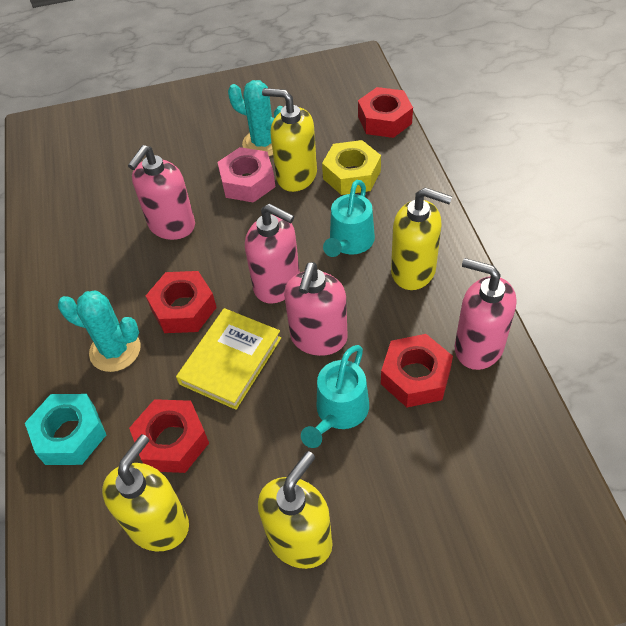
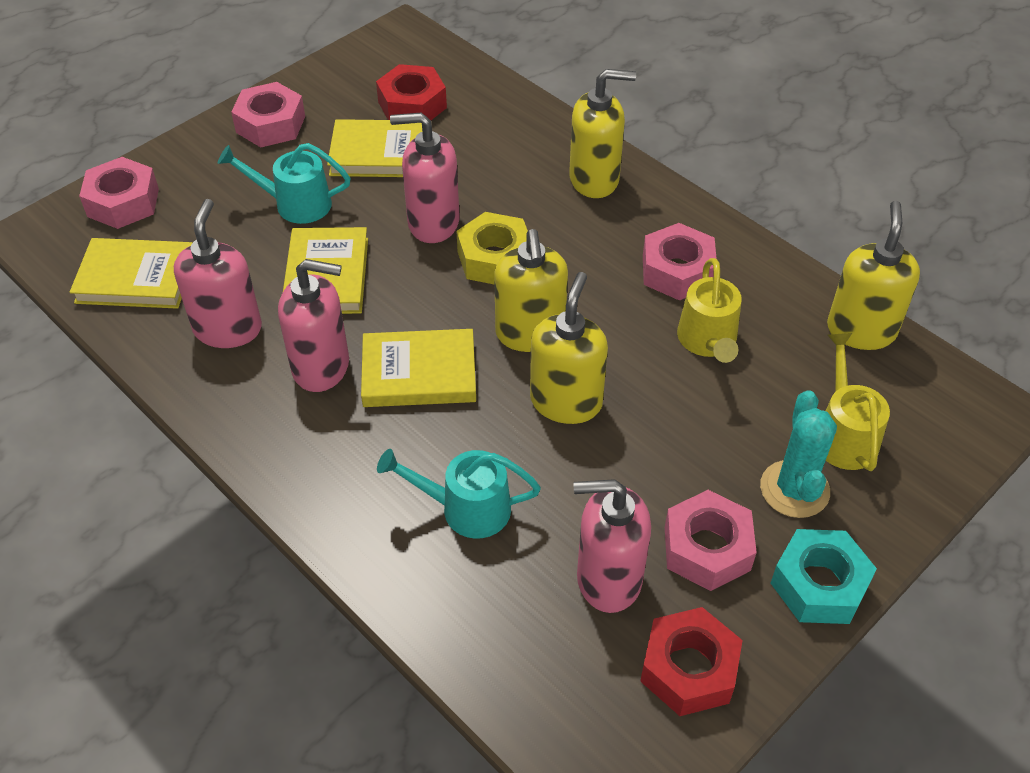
pink nut: 1 -> 4
red nut: 4 -> 2
turquoise cactus: 2 -> 1
yellow book: 1 -> 4
yellow watering can: 0 -> 2

